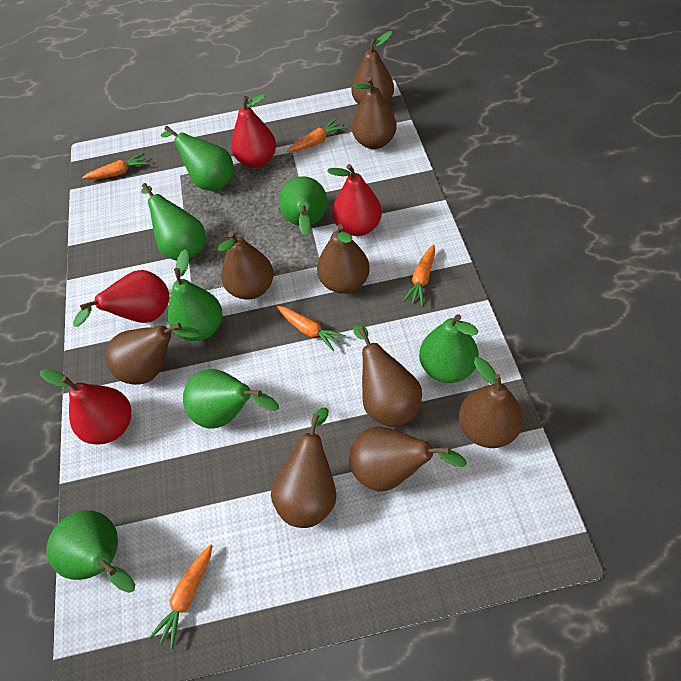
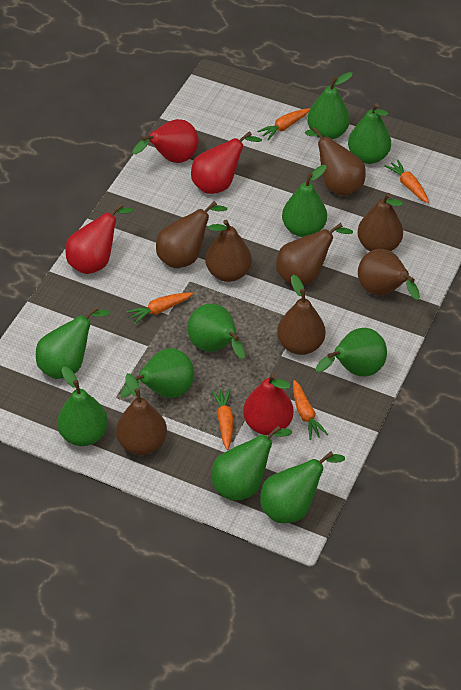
brown pear: 9 -> 8
green pear: 7 -> 10

